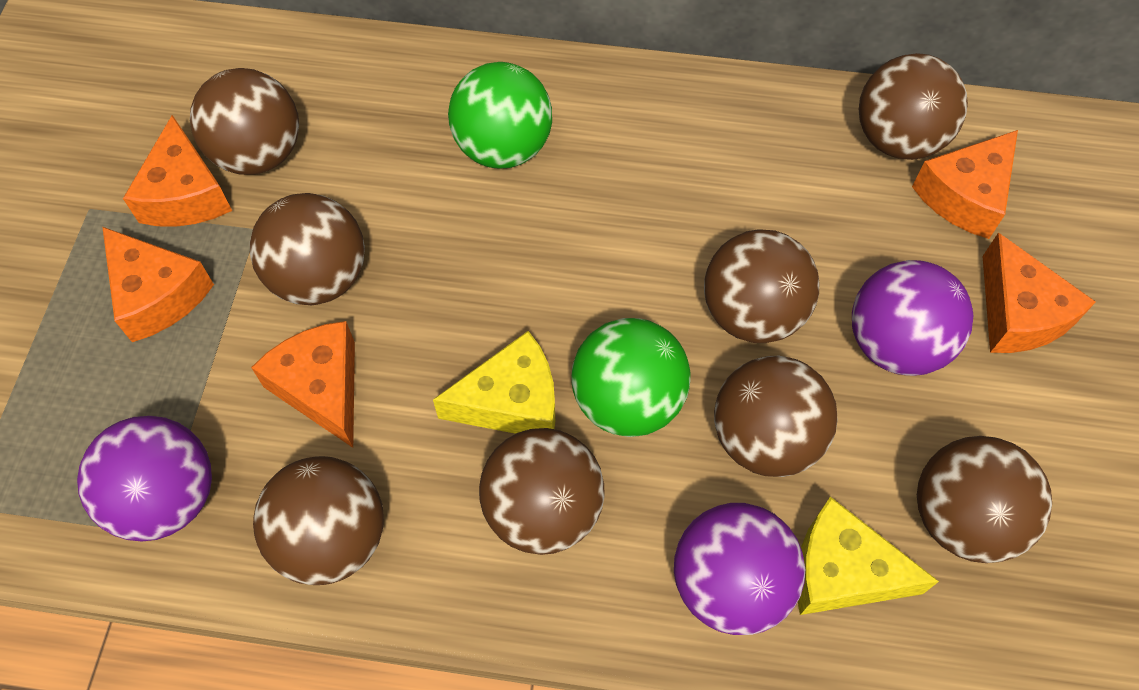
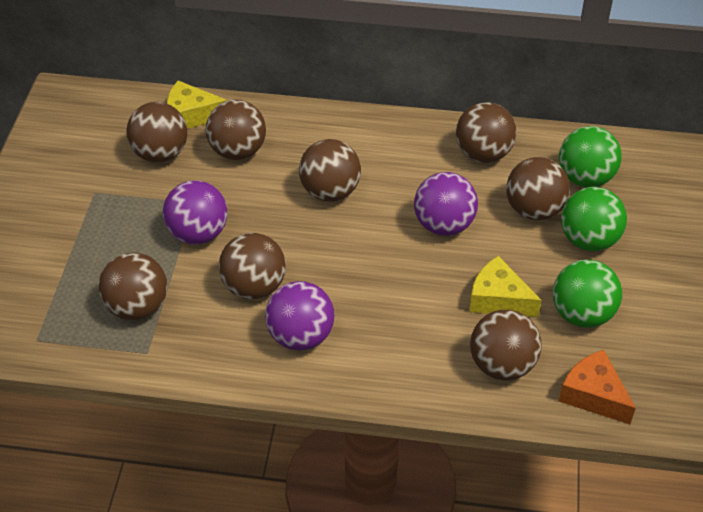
green ball: 2 -> 3
orange cheese: 5 -> 1

